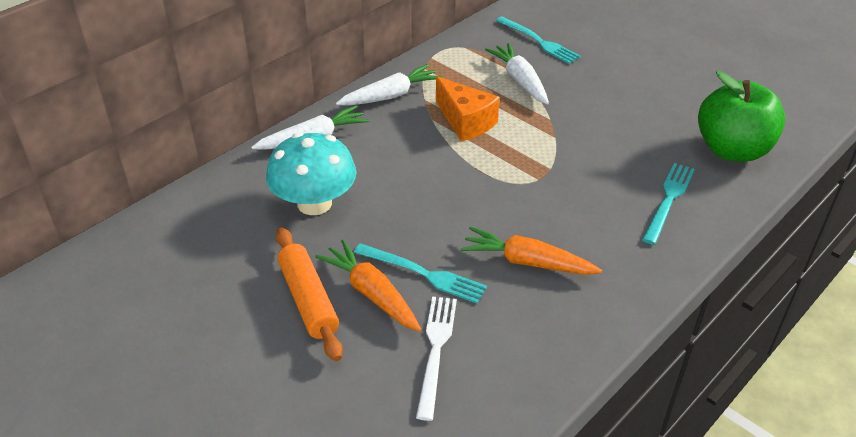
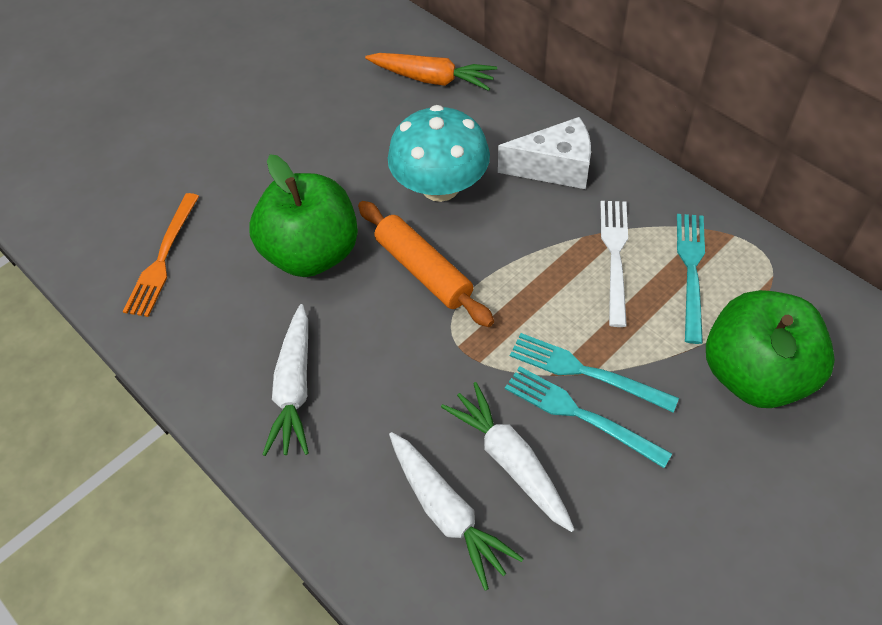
green apple: 1 -> 2
orange carrot: 2 -> 1
orange cheese: 1 -> 0
orange fork: 0 -> 1
white cheese: 0 -> 1

